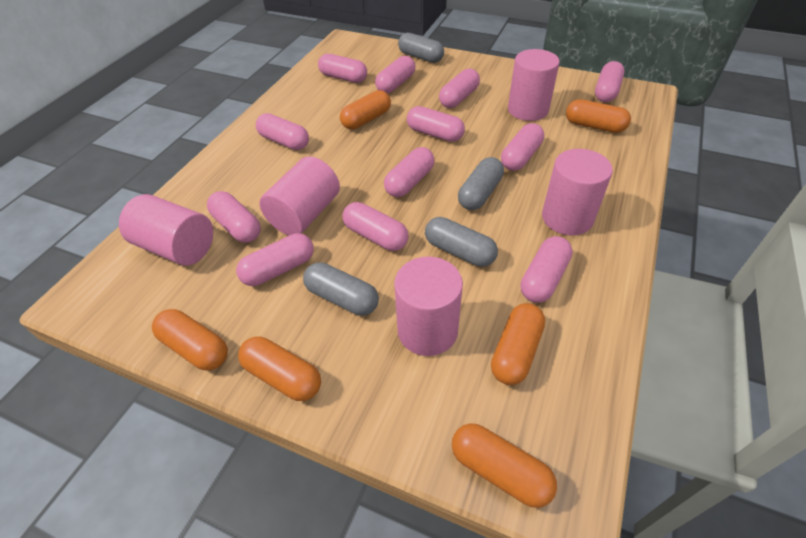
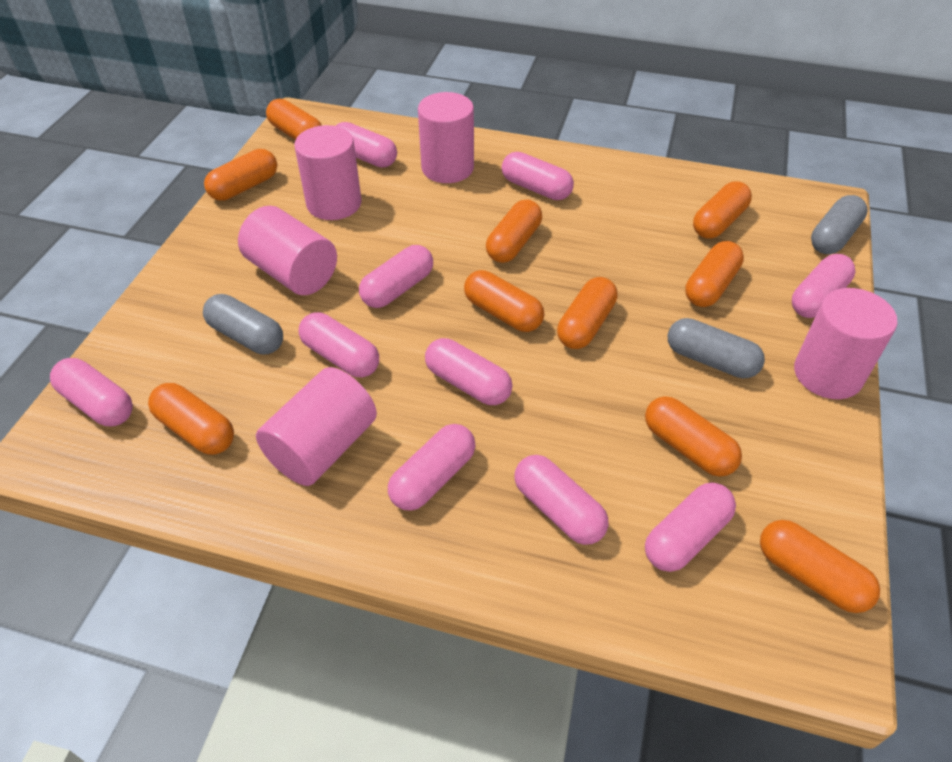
grey capsule: 4 -> 3
orange capsule: 6 -> 10
pink capsule: 12 -> 10

